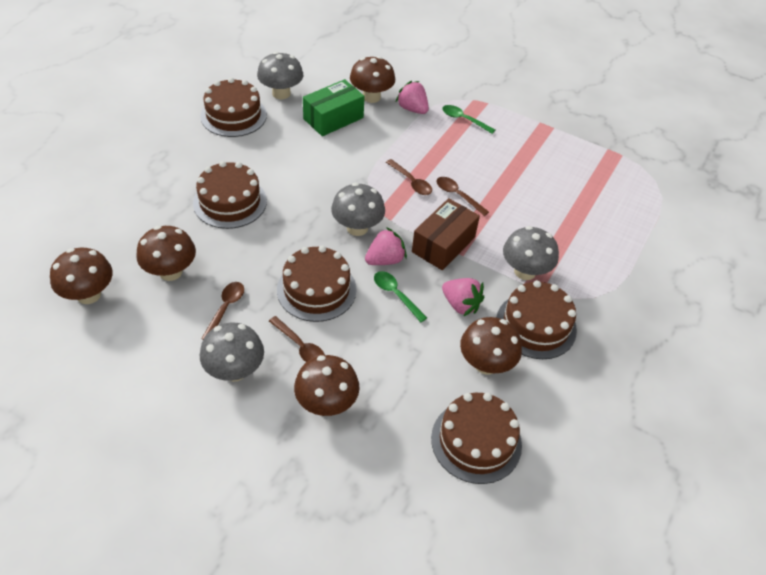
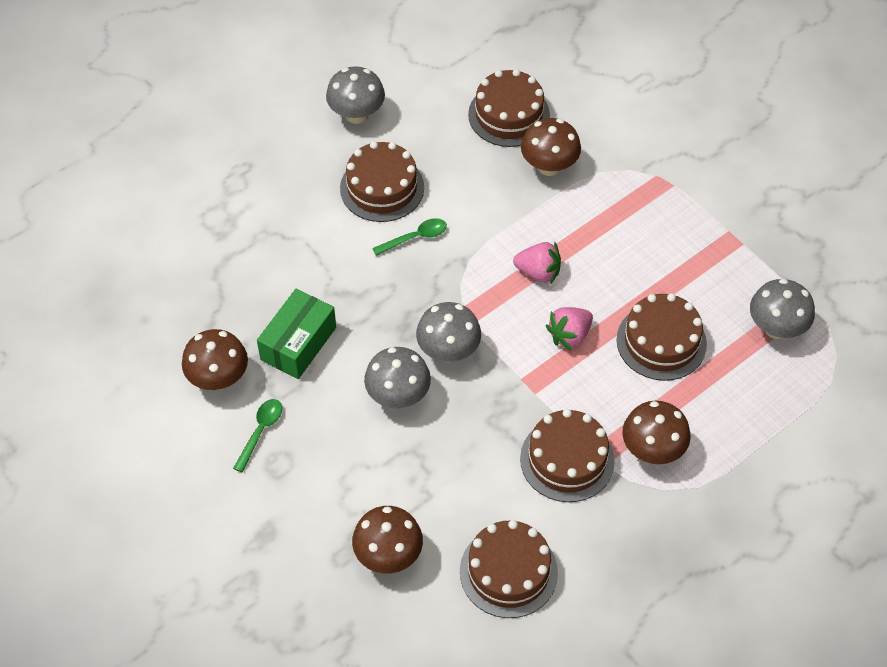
brown box: 1 -> 0
brown mushroom: 5 -> 4
brown spoon: 4 -> 0
pink strawberry: 3 -> 2

